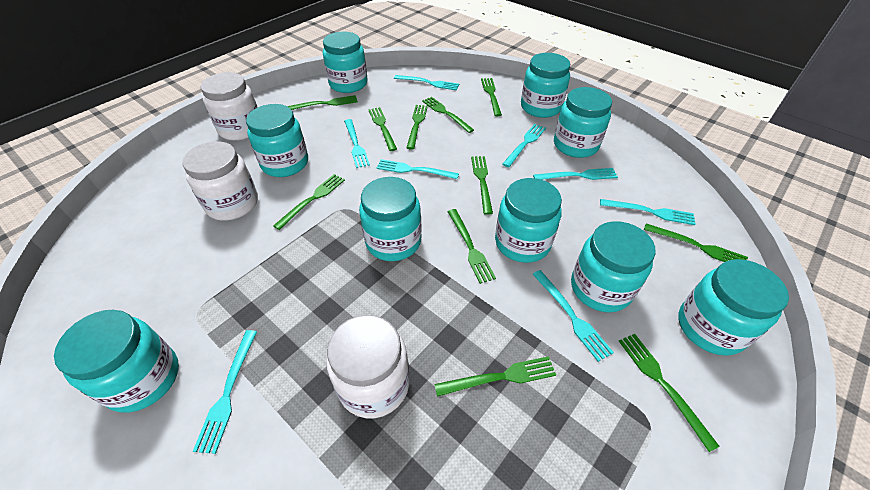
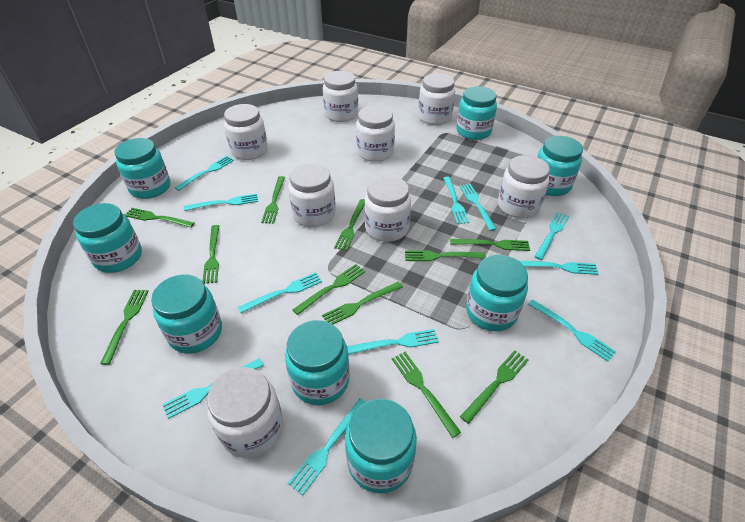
turquoise fork: 8 -> 11
turquoise jar: 9 -> 8
white jar: 3 -> 8

